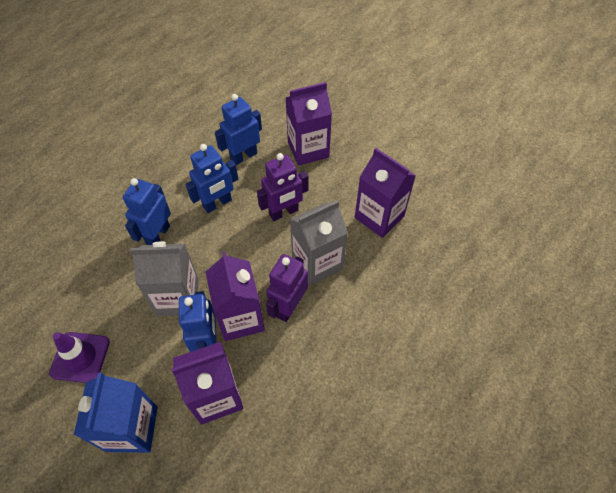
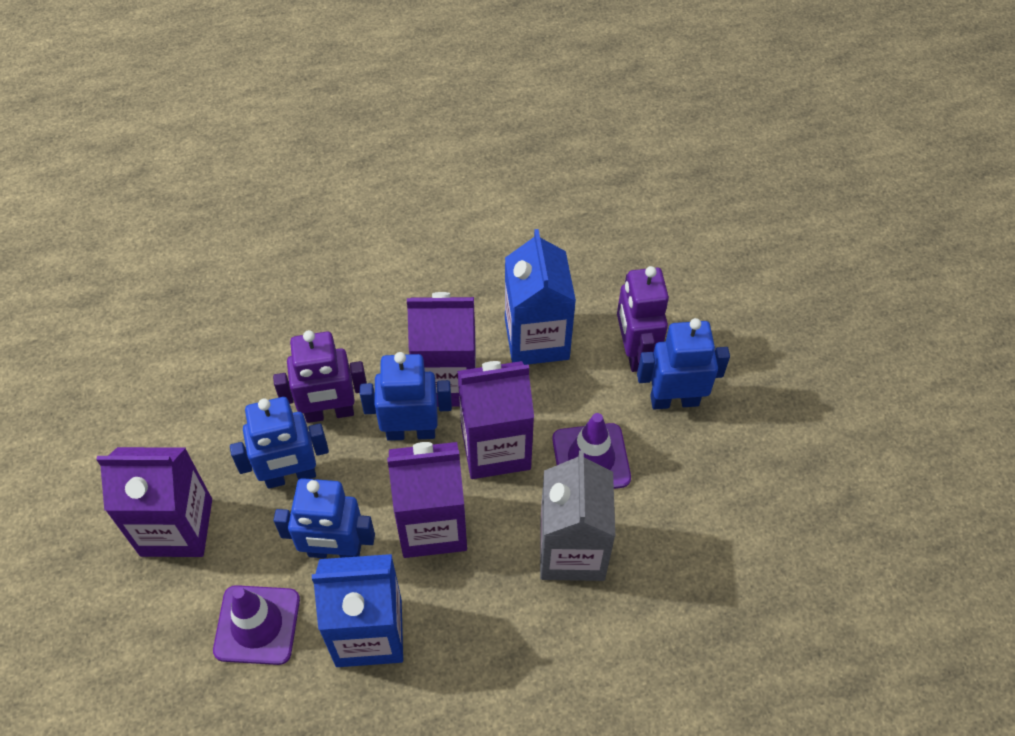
blue carton: 1 -> 2
grey carton: 2 -> 1
purple traffic cone: 1 -> 2

